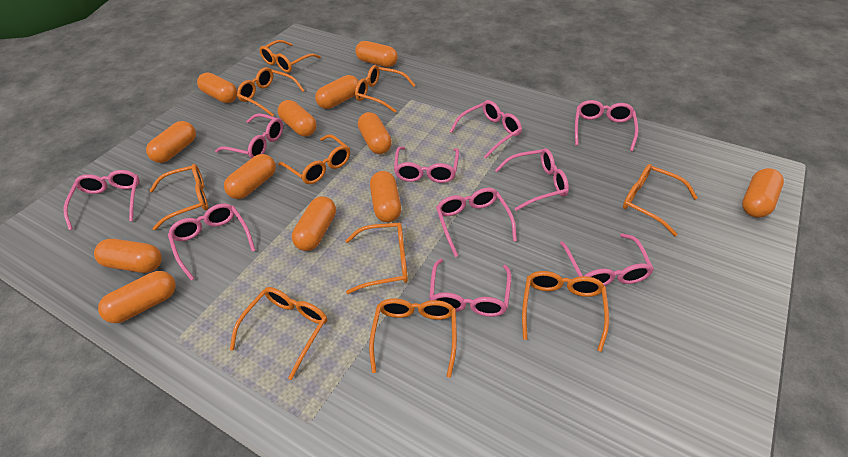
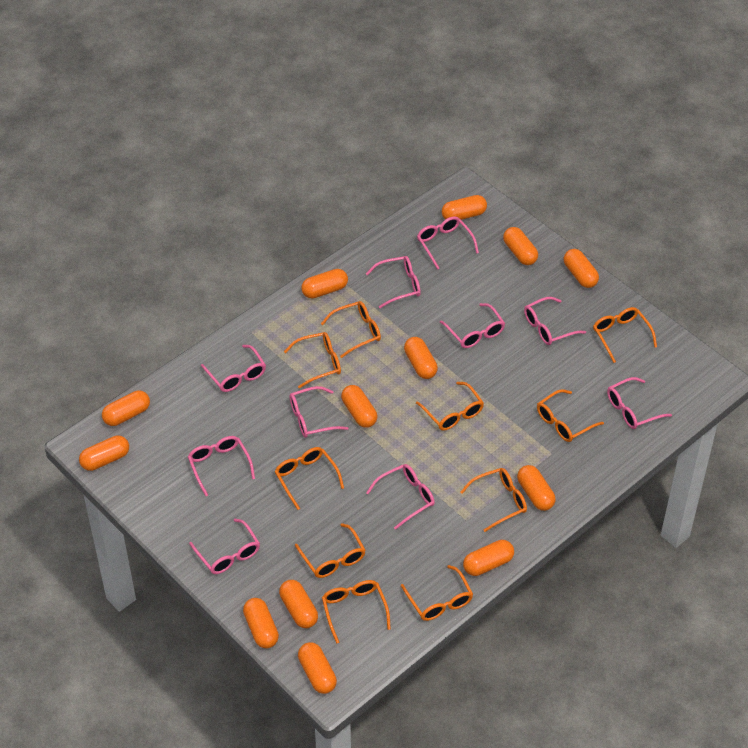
orange capsule: 12 -> 13

